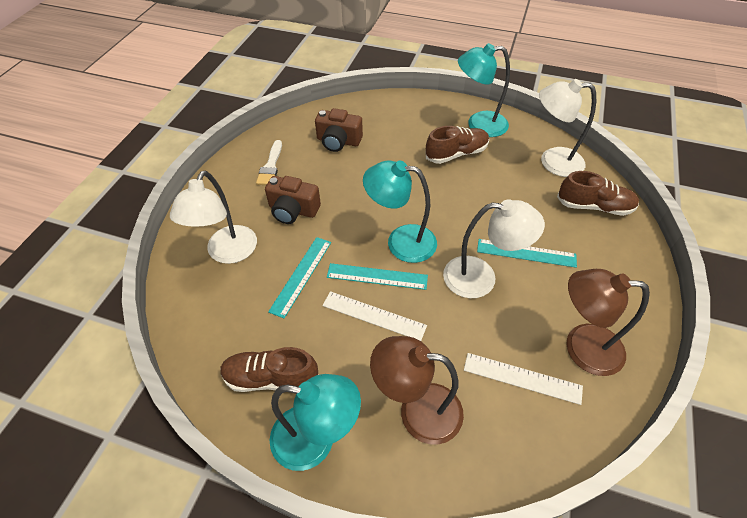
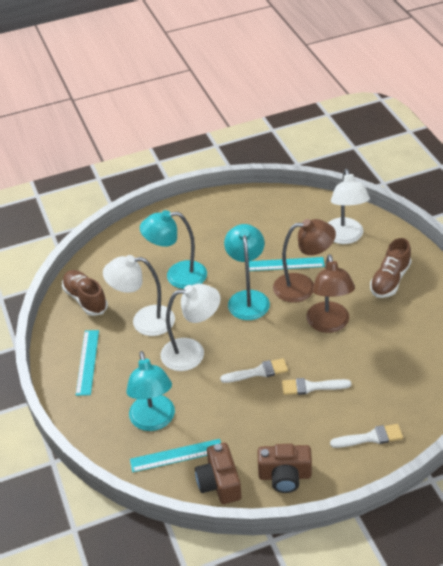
brown shoe: 3 -> 2
white brush: 1 -> 3
white ruler: 2 -> 0

